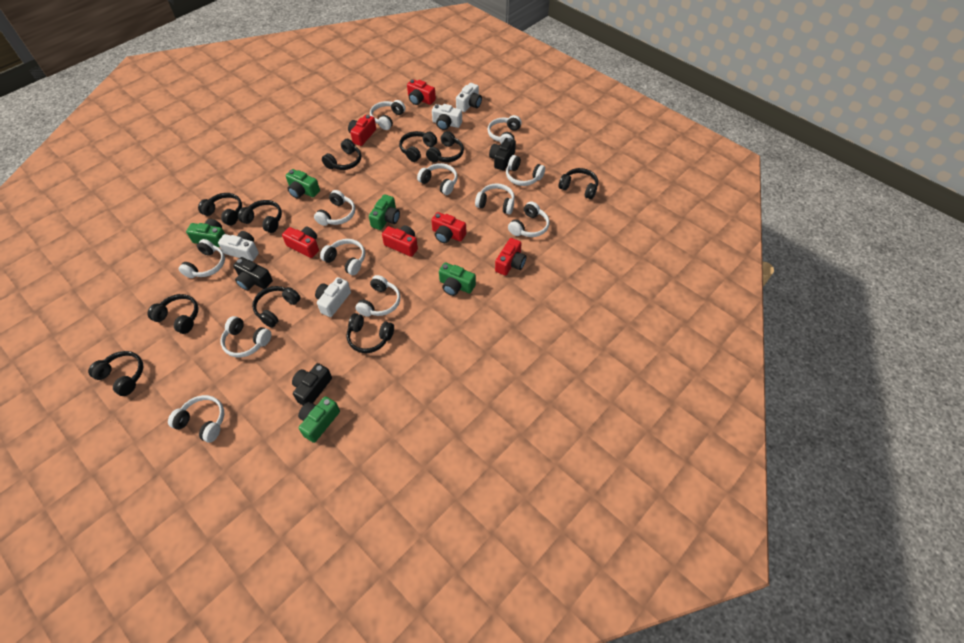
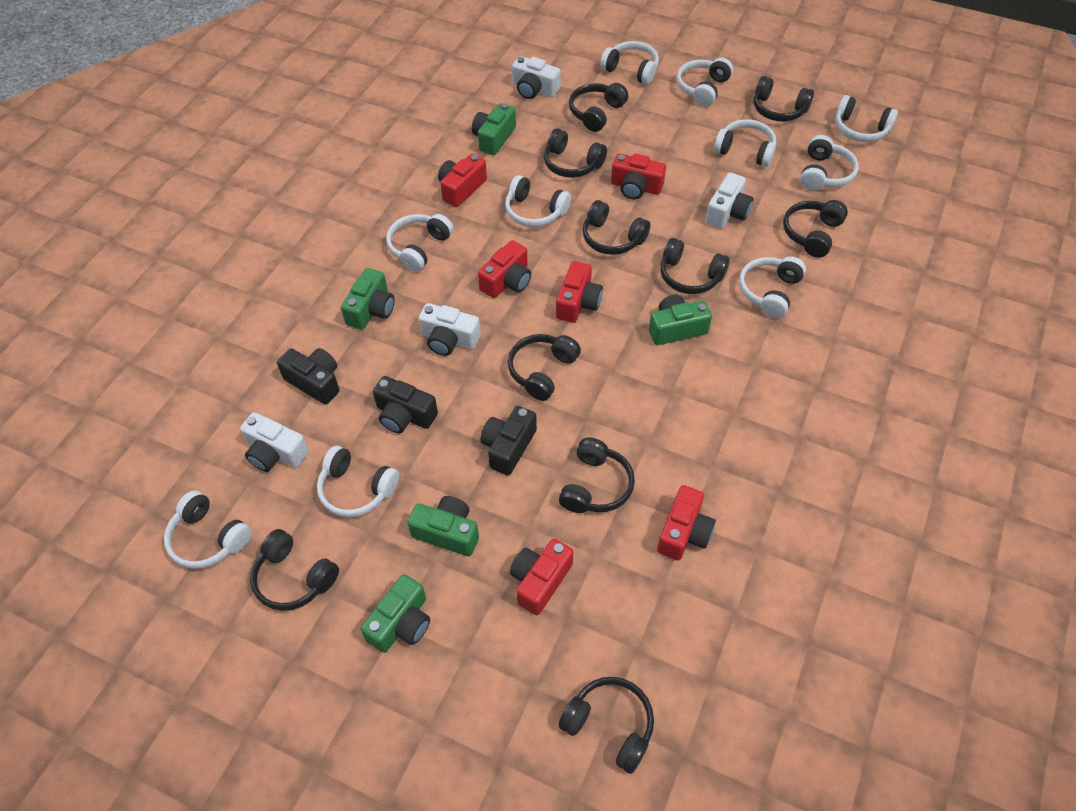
white headphones: 12 -> 10

